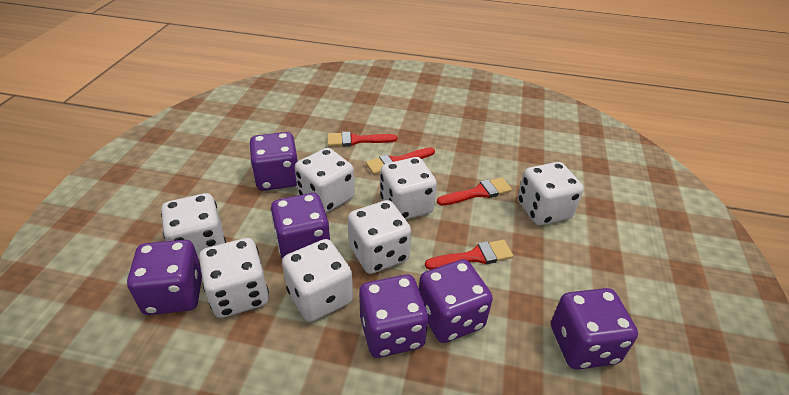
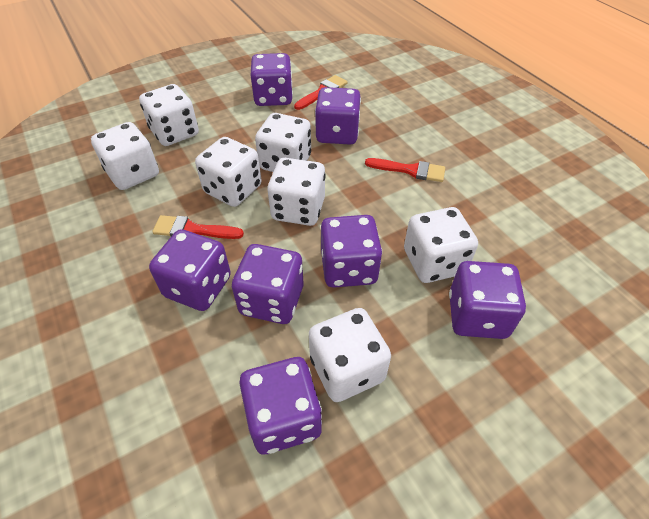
purple dice: 6 -> 7
red brush: 4 -> 3

